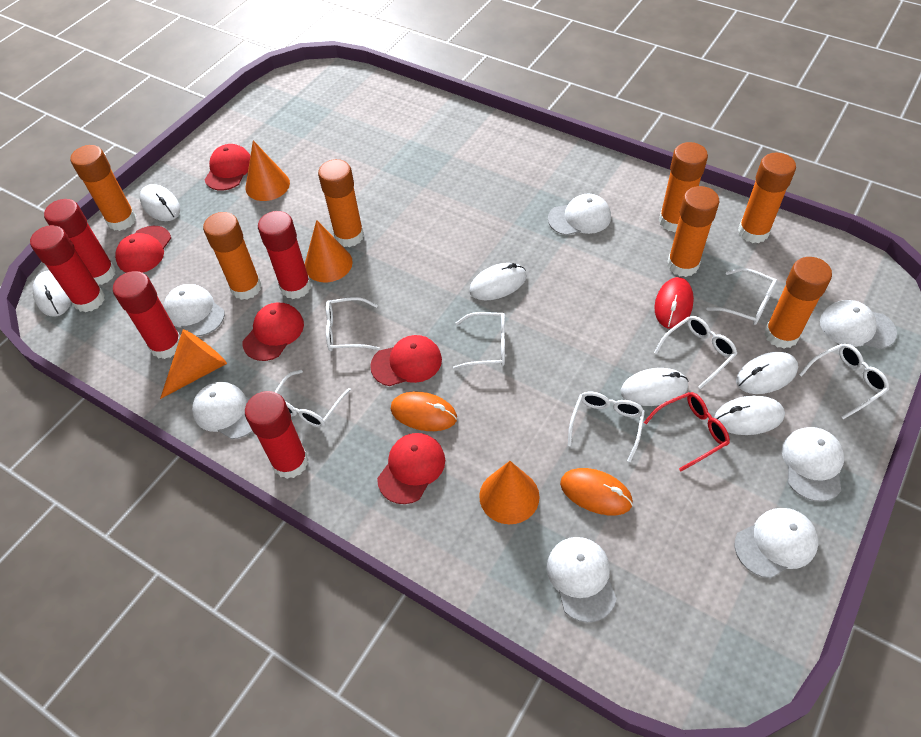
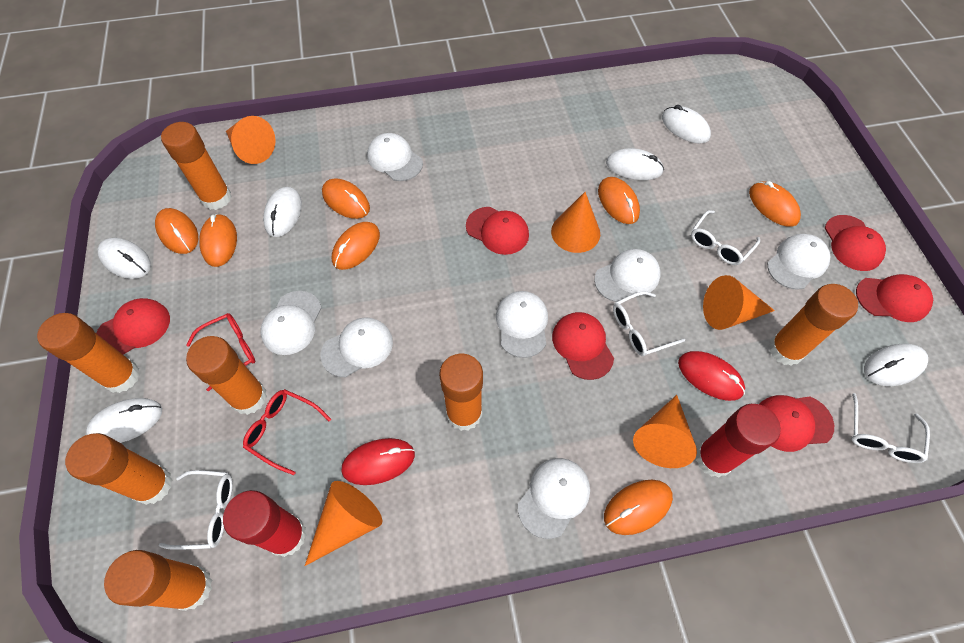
orange cone: 4 -> 5
orange mouse: 2 -> 7
red cap: 5 -> 6
red glasses: 1 -> 2
red glue stick: 5 -> 2
red mouse: 1 -> 2
white glasses: 7 -> 4

